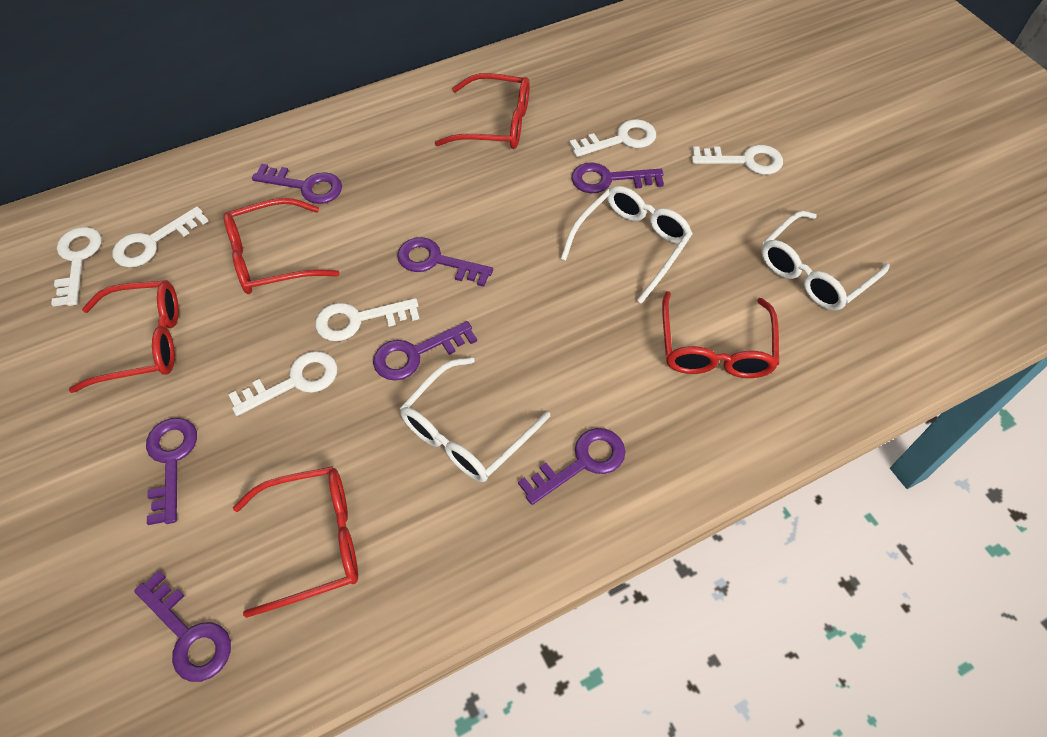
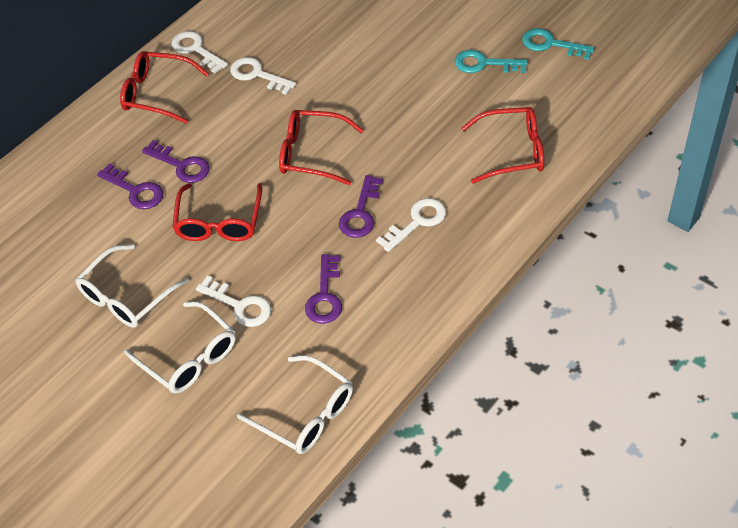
purple key: 7 -> 4
red glasses: 5 -> 4
turquoise key: 0 -> 2
white key: 6 -> 4

